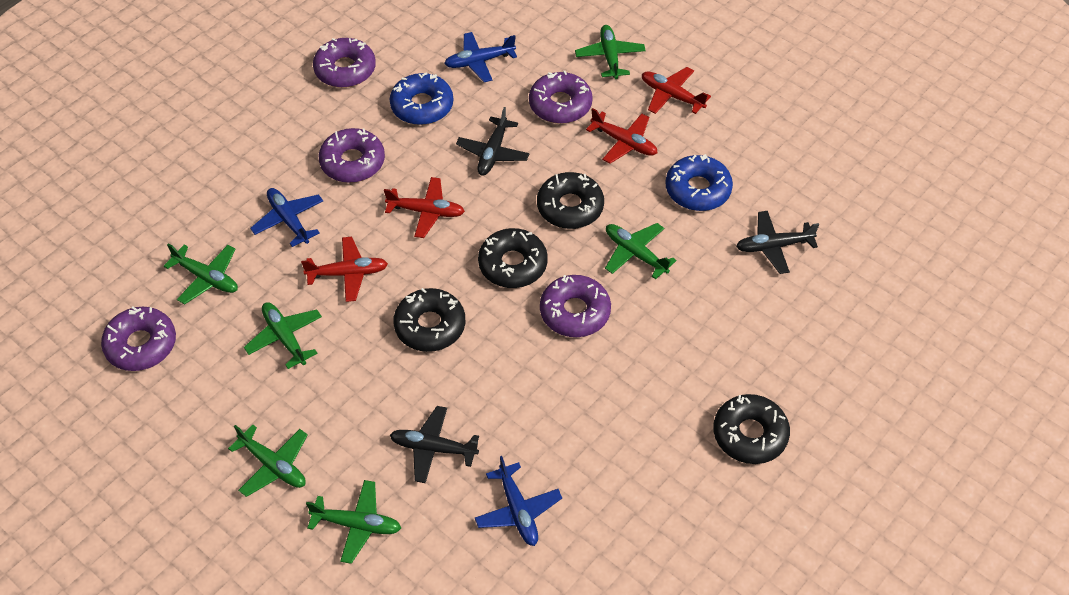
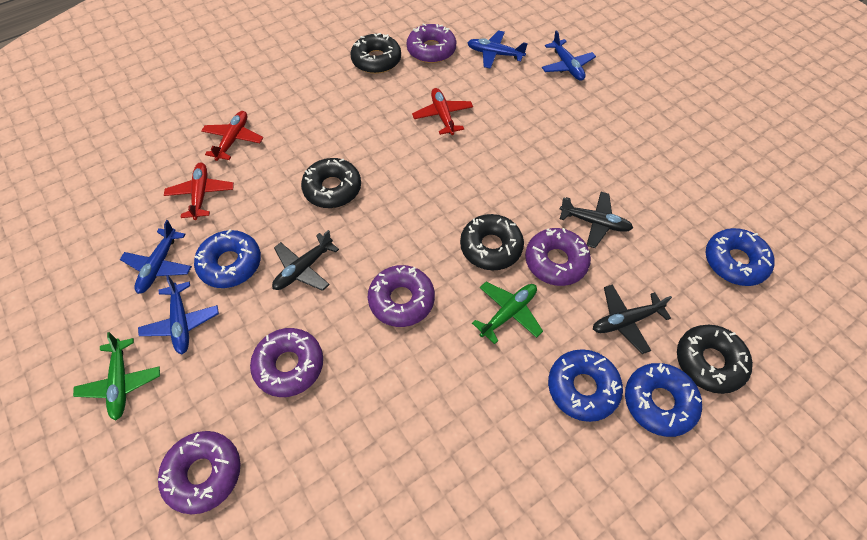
blue donut: 2 -> 4
blue plane: 3 -> 4
green plane: 6 -> 2
red plane: 4 -> 3

